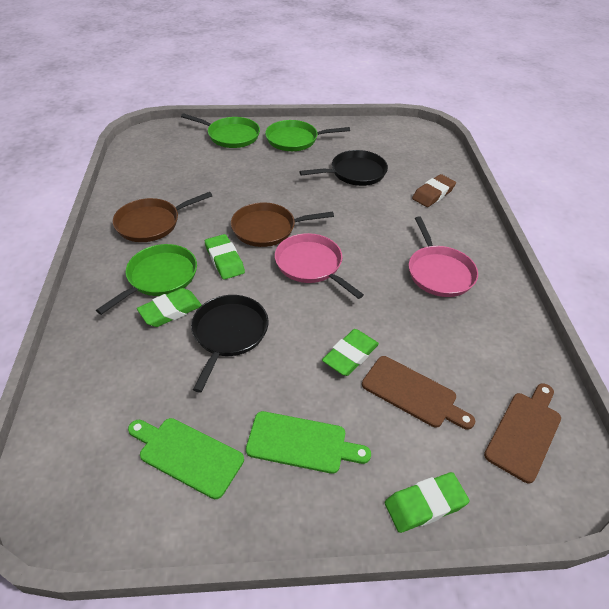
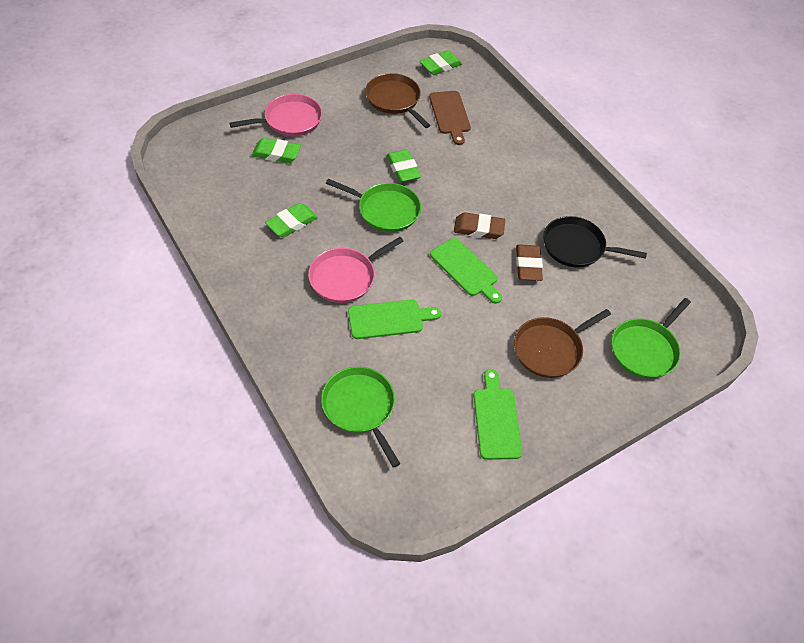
black pan: 2 -> 1
brown cutting board: 2 -> 1
brown eraser: 1 -> 2
green cutting board: 2 -> 3

